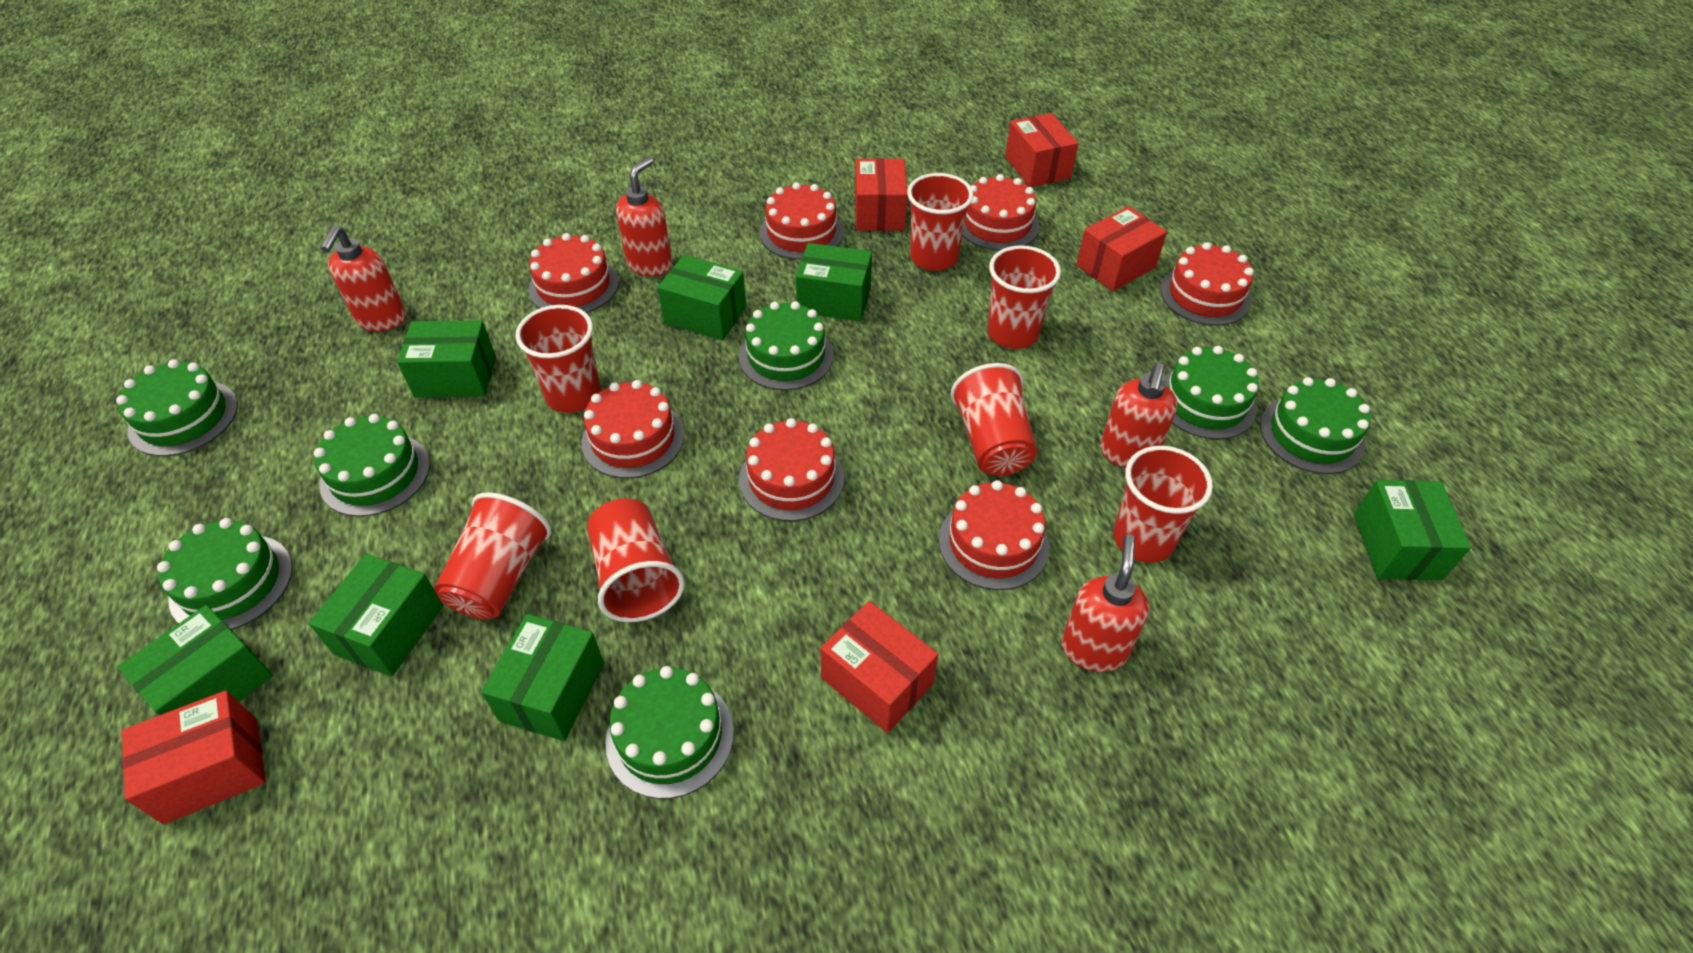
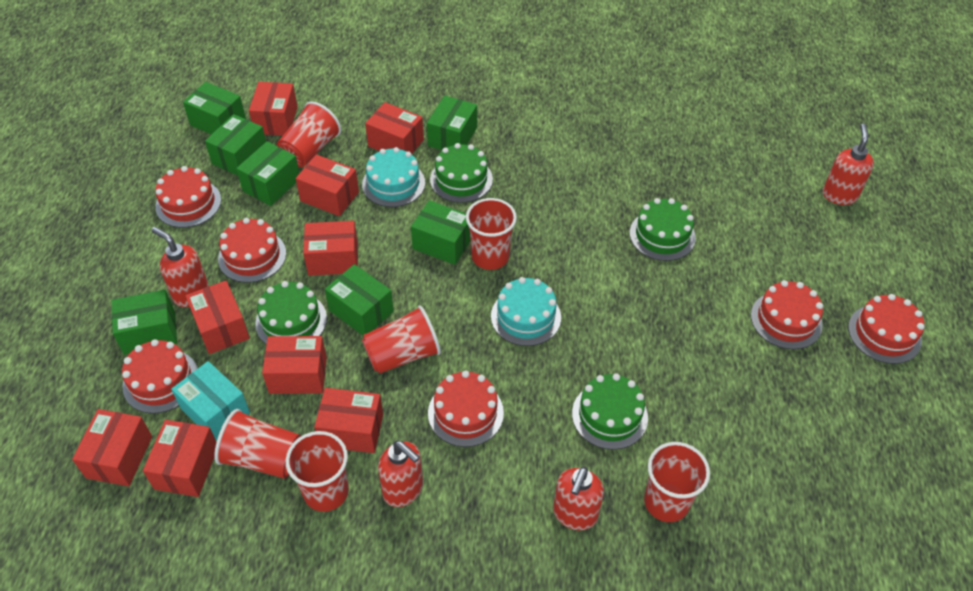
green cake: 7 -> 4
red box: 5 -> 9
red cake: 7 -> 6
red cup: 7 -> 6
turquoise box: 0 -> 1
turquoise cake: 0 -> 2

